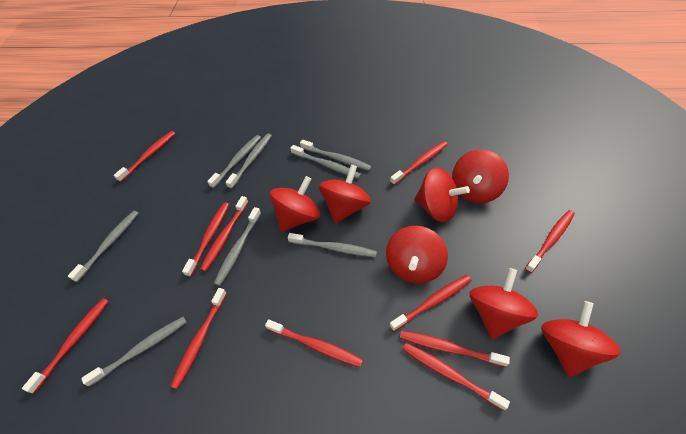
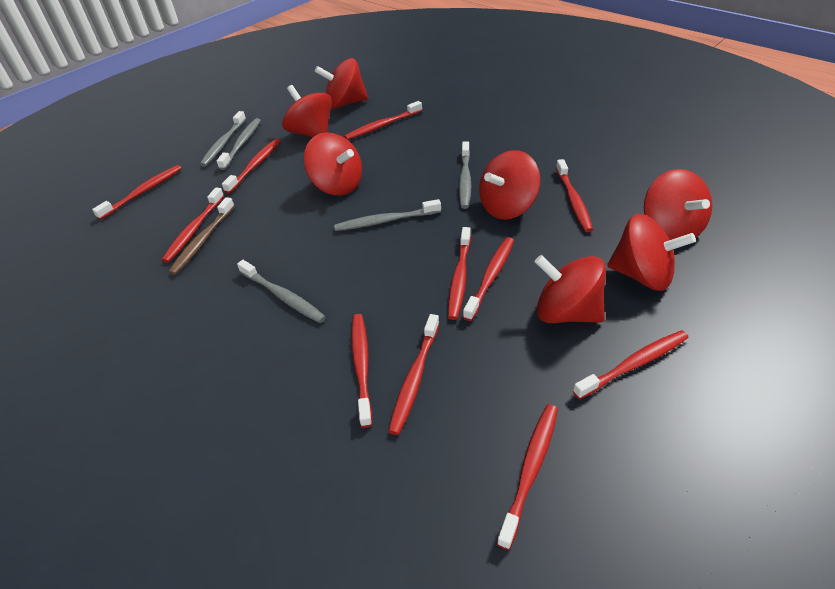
brown toothbrush: 0 -> 1
grey toothbrush: 8 -> 5

